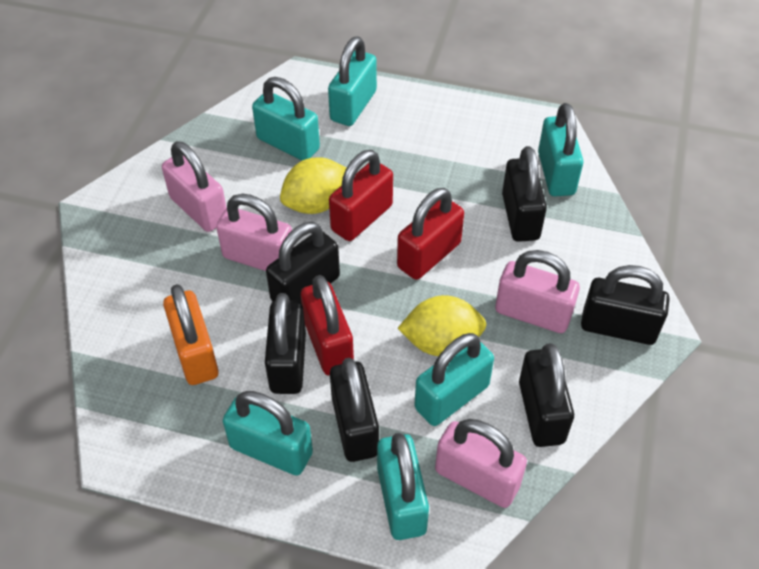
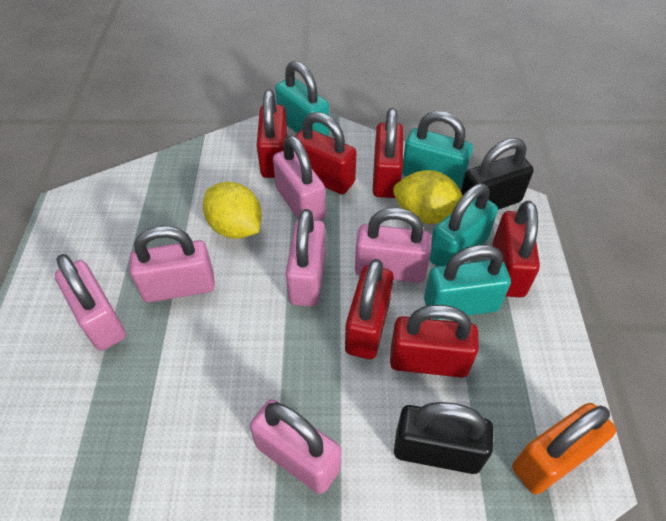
black padlock: 6 -> 2
pink padlock: 4 -> 6
red padlock: 3 -> 6
turquoise padlock: 6 -> 4

